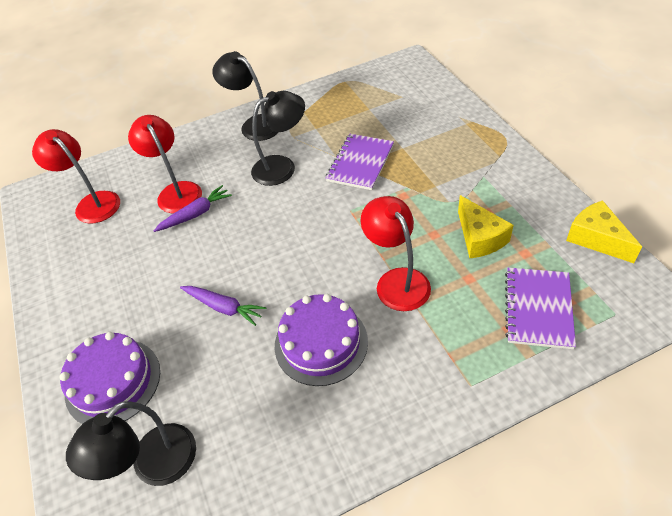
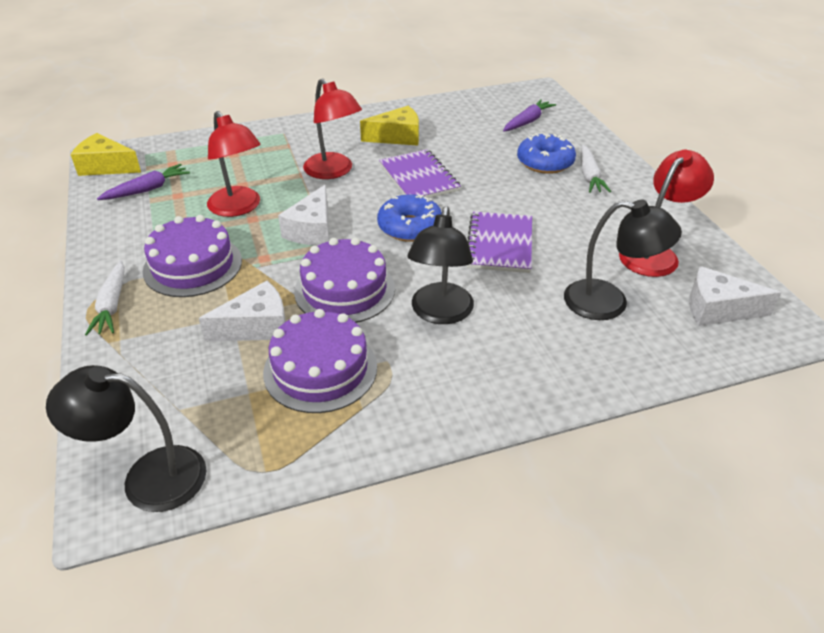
blue donut: 0 -> 2
purple cake: 2 -> 3
white carrot: 0 -> 2
white cheese: 0 -> 3

